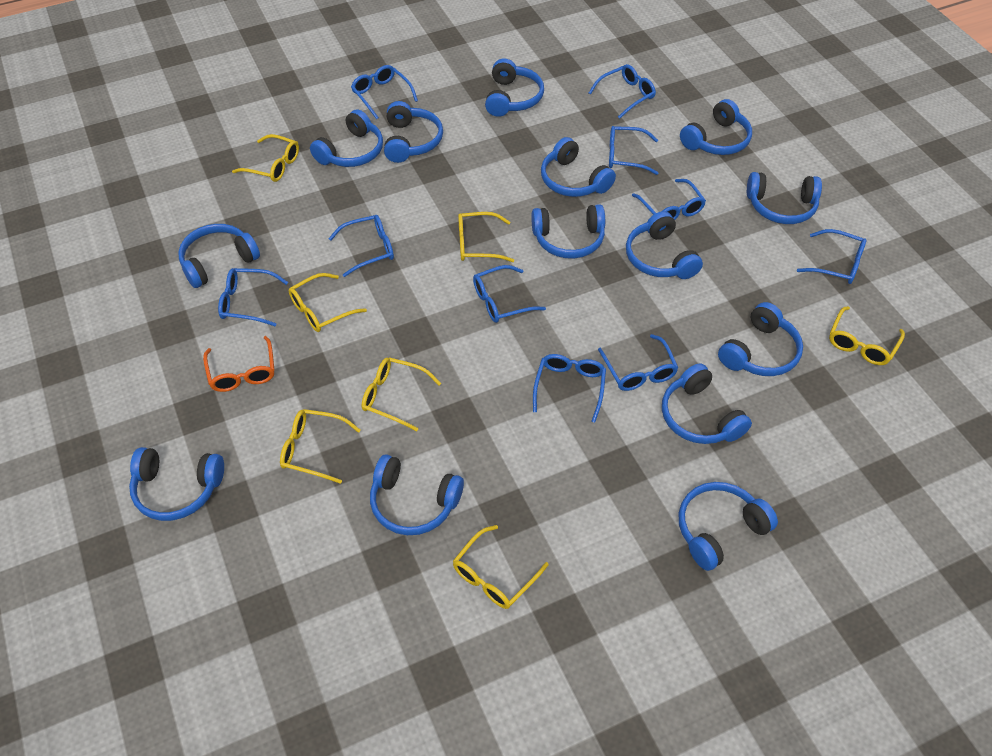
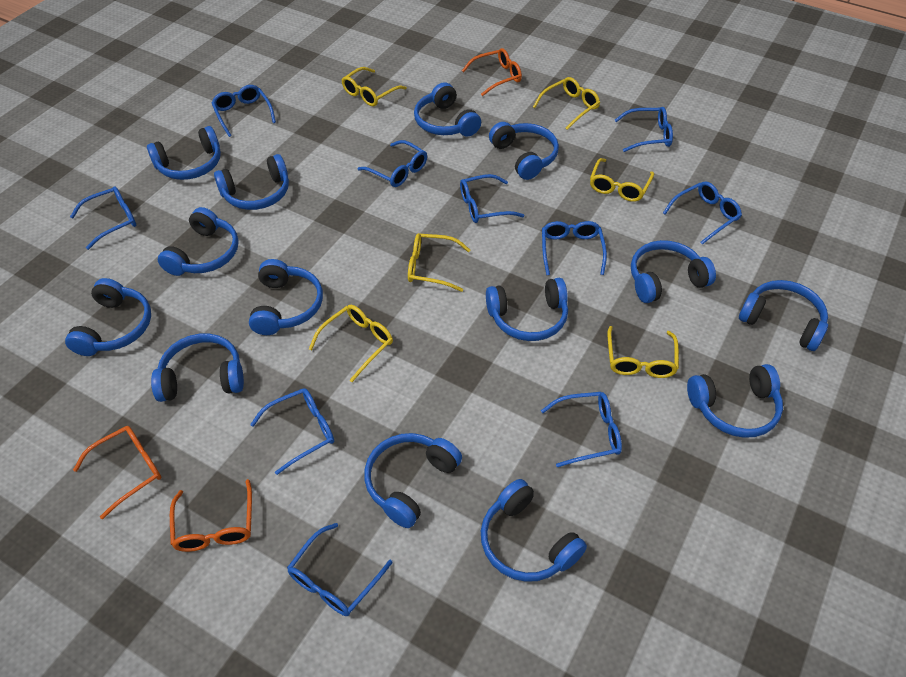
orange glasses: 1 -> 3
yellow glasses: 7 -> 6

